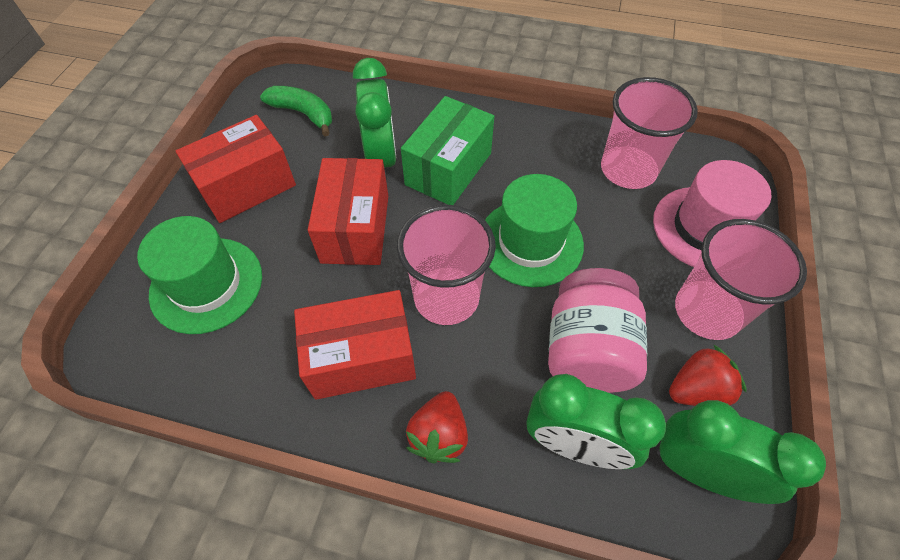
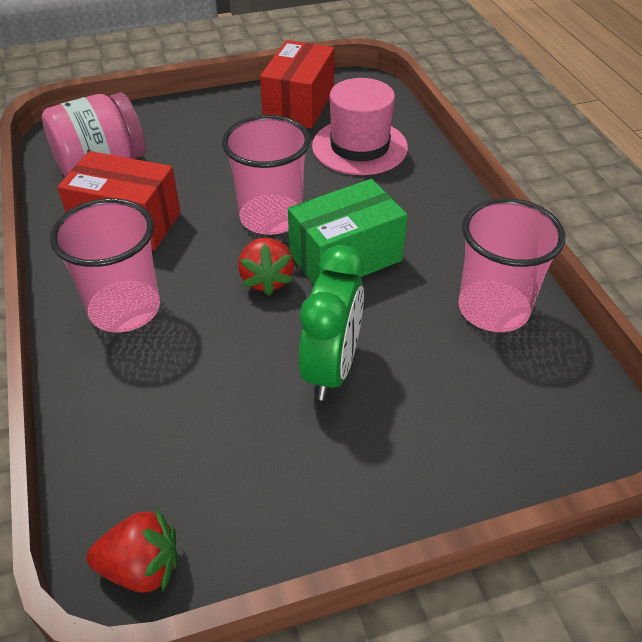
green banana: 1 -> 0
green clock: 3 -> 1
green hat: 2 -> 0
red box: 3 -> 2

